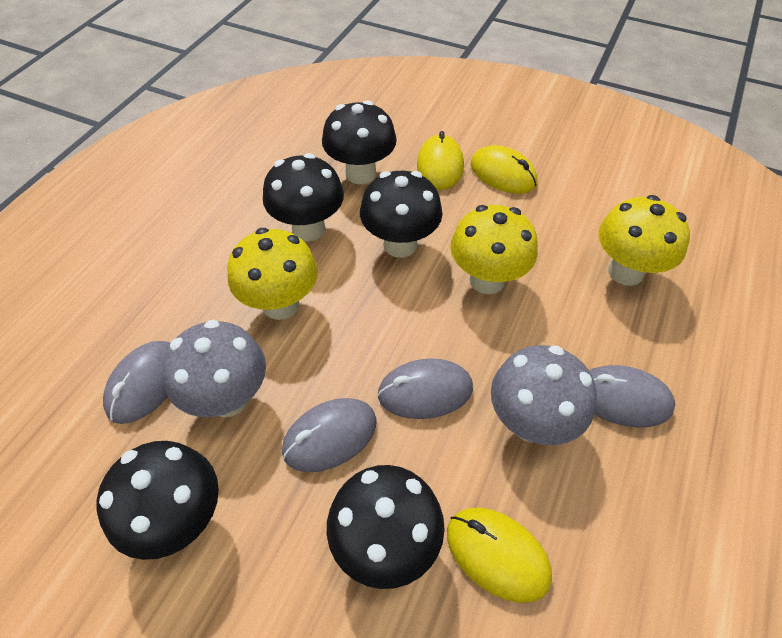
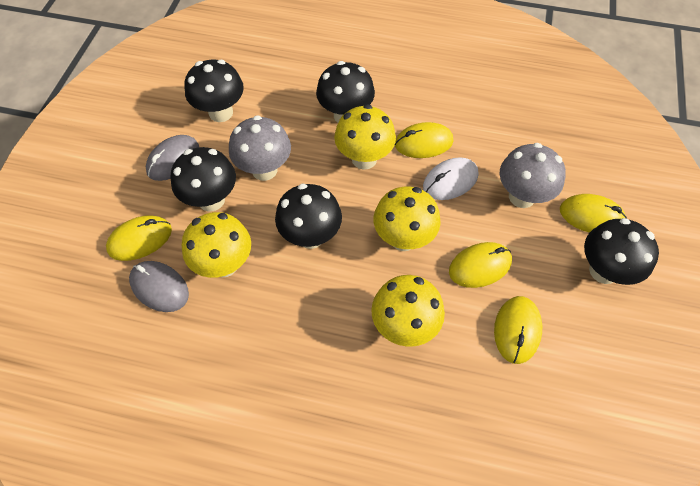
grey mouse: 4 -> 2
white mouse: 0 -> 1
yellow mouse: 3 -> 5
yellow mushroom: 3 -> 4

